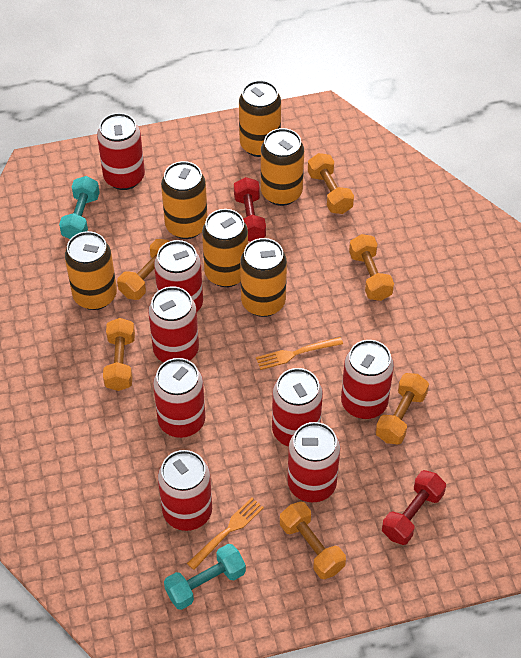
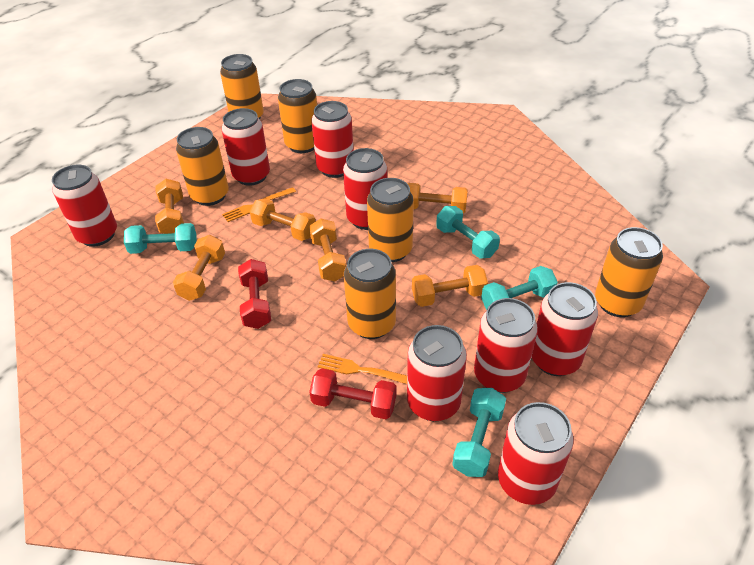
turquoise dumbbell: 2 -> 4

